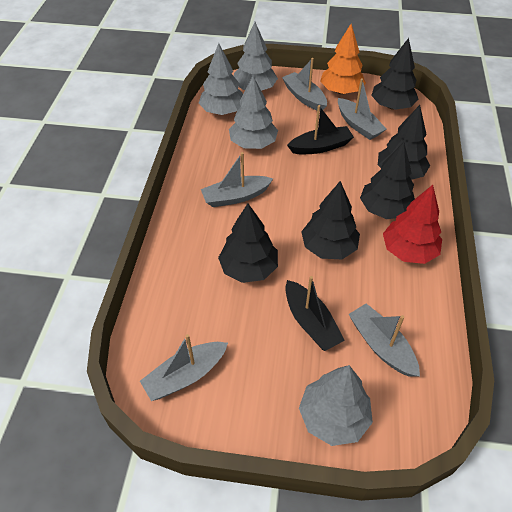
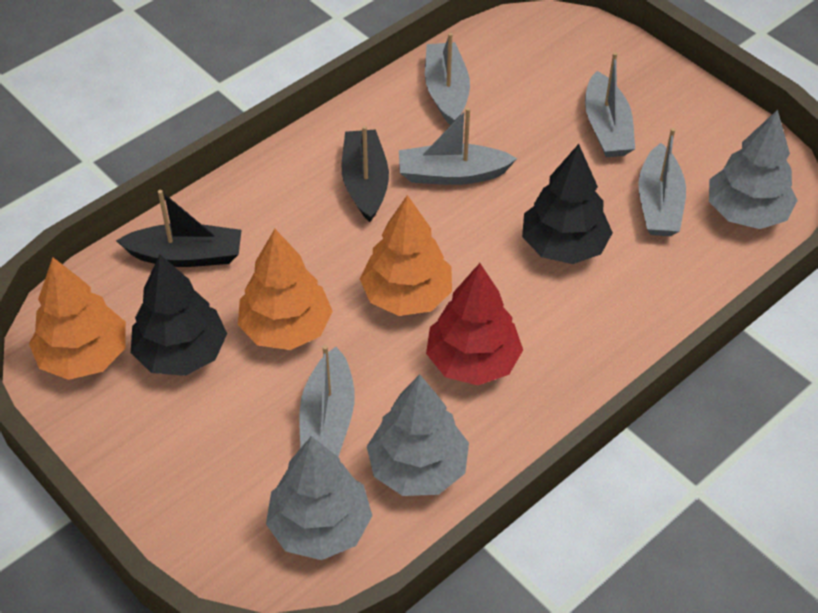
black tree: 5 -> 2
grey tree: 4 -> 3
orange tree: 1 -> 3

